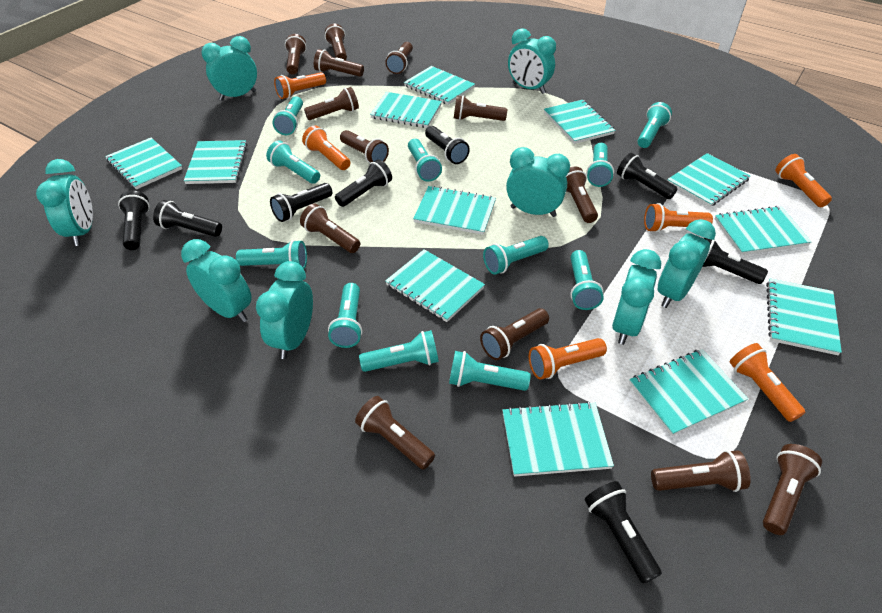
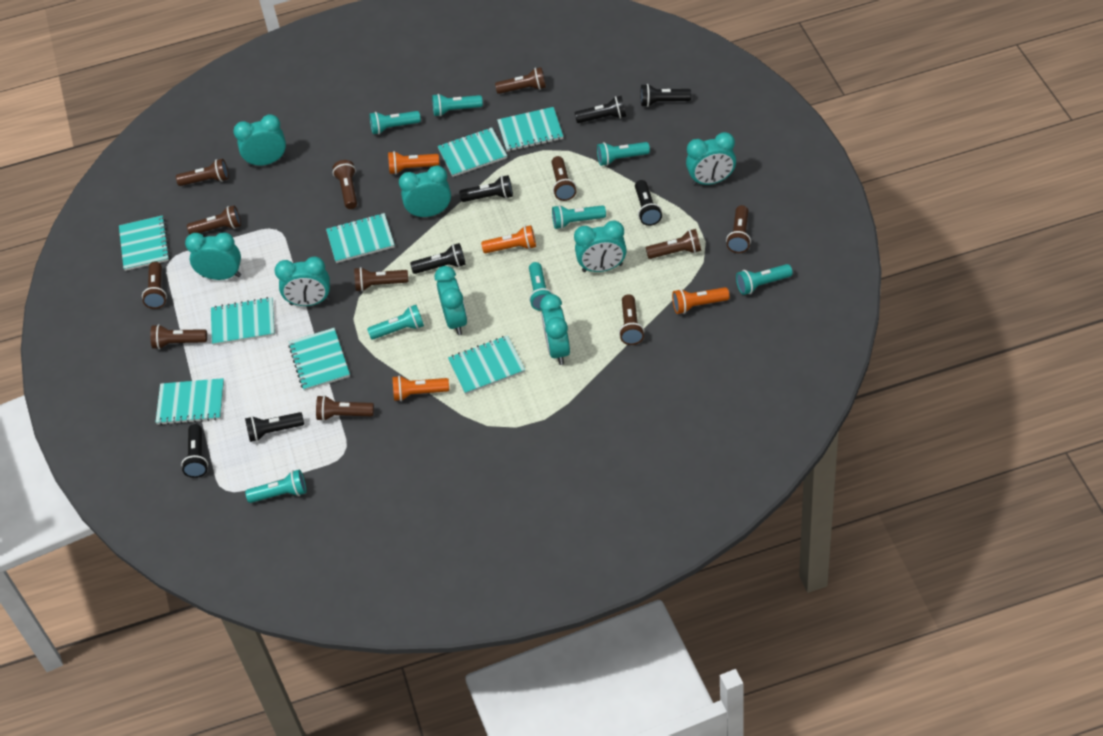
black flashlight: 8 -> 7
brown flashlight: 13 -> 12
orange flashlight: 6 -> 4
turquoise flashlight: 11 -> 8
turquoise notebook: 12 -> 8

